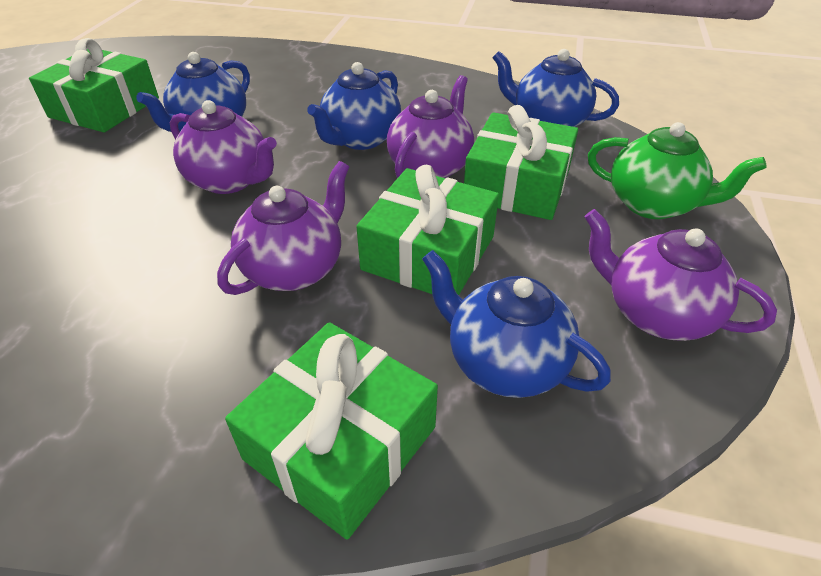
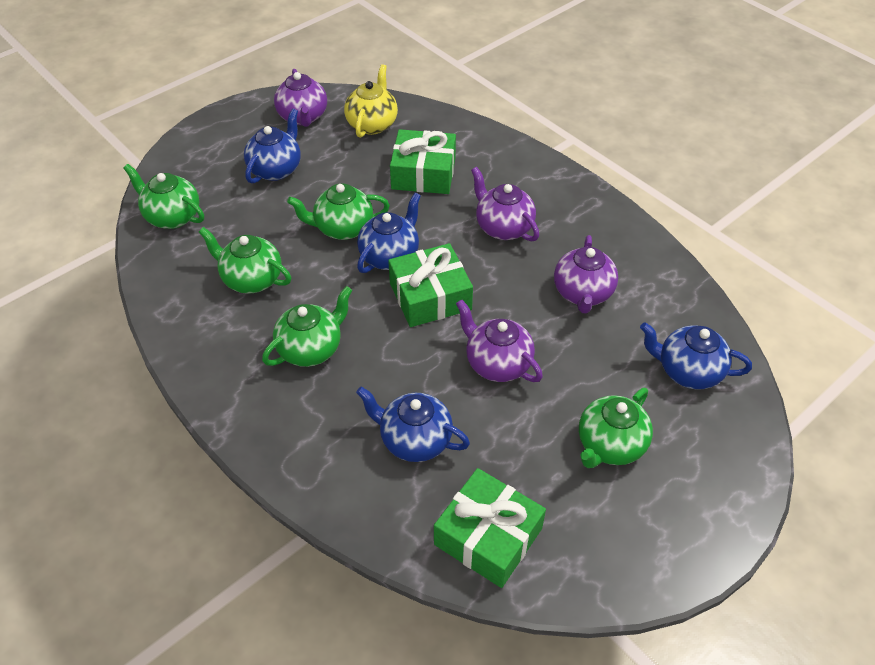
green gift: 4 -> 3
green teapot: 1 -> 5
yellow teapot: 0 -> 1

